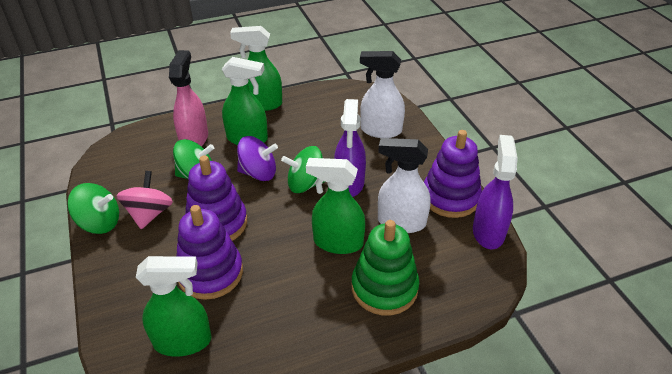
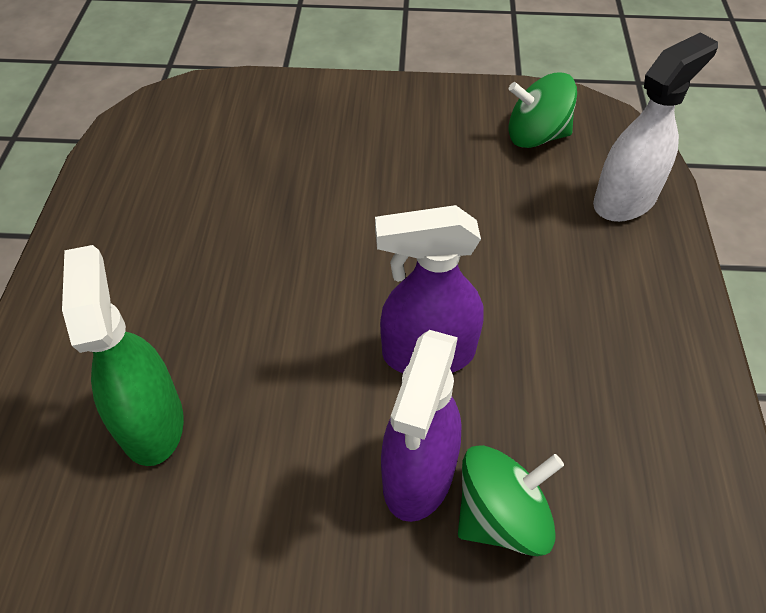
green spinning top: 3 -> 2
green spray bottle: 4 -> 1
green stacking toy: 1 -> 0
pink spinning top: 1 -> 0
pink spray bottle: 1 -> 0
purple spinning top: 1 -> 0
purple stacking toy: 3 -> 0
white spray bottle: 2 -> 1

